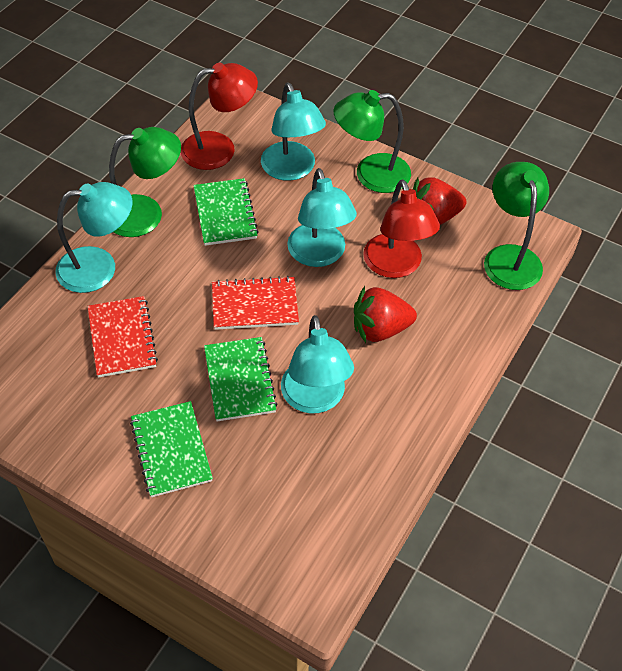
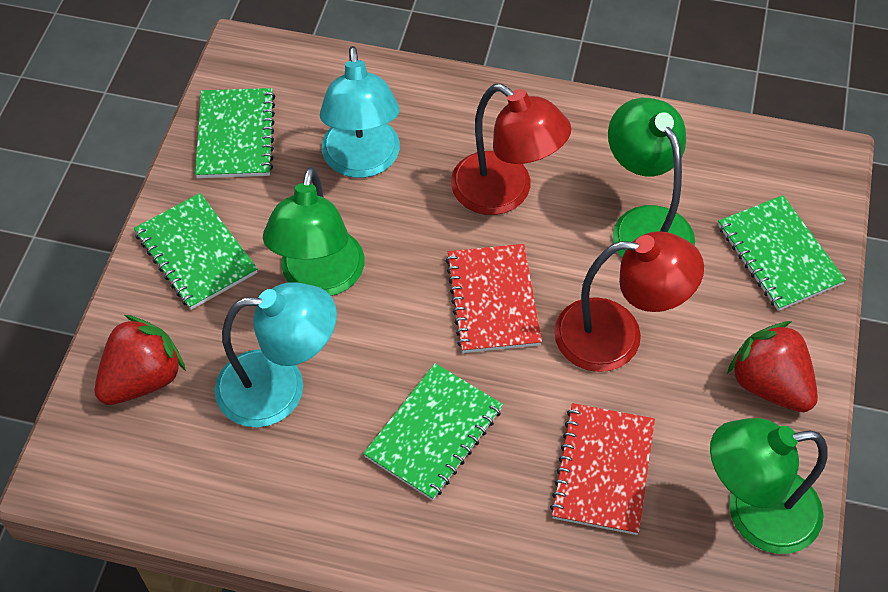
green notebook: 3 -> 4
turquoise lamp: 4 -> 2

